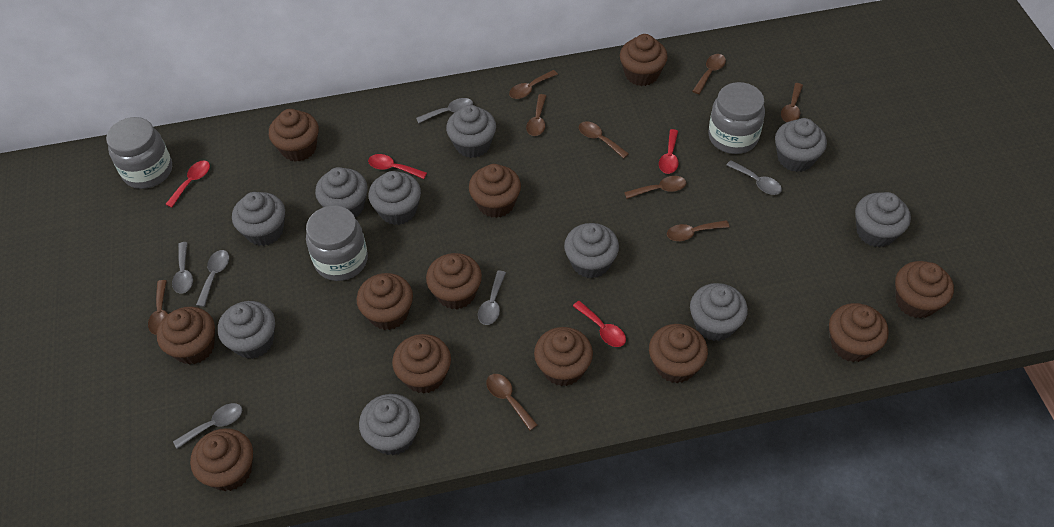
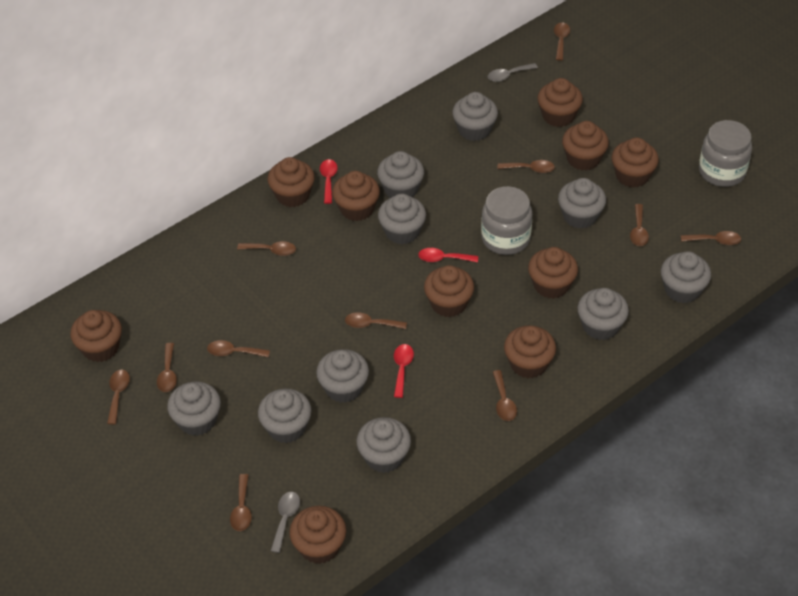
brown cupcake: 12 -> 10
brown spoon: 9 -> 11
grey jar: 3 -> 2
grey spoon: 6 -> 2
red spoon: 4 -> 3

